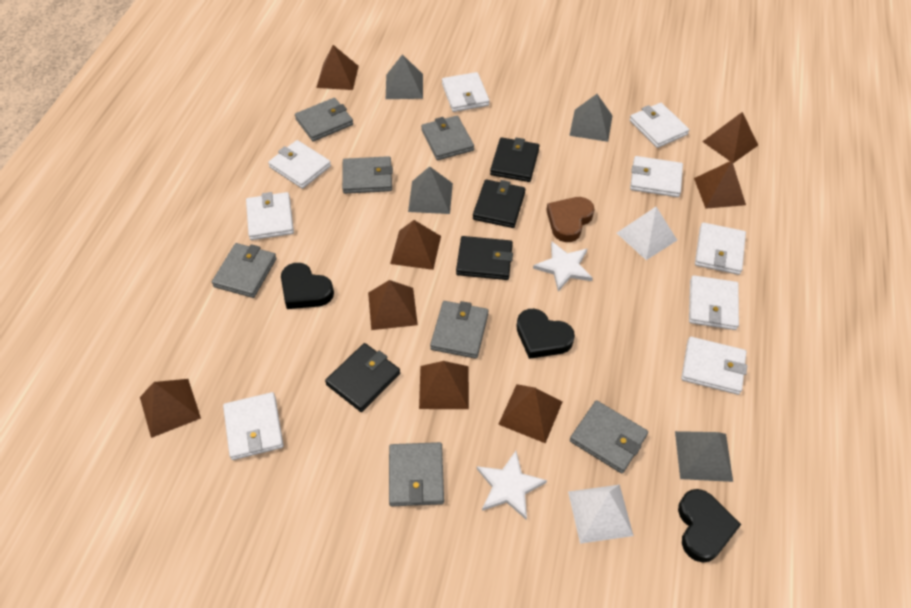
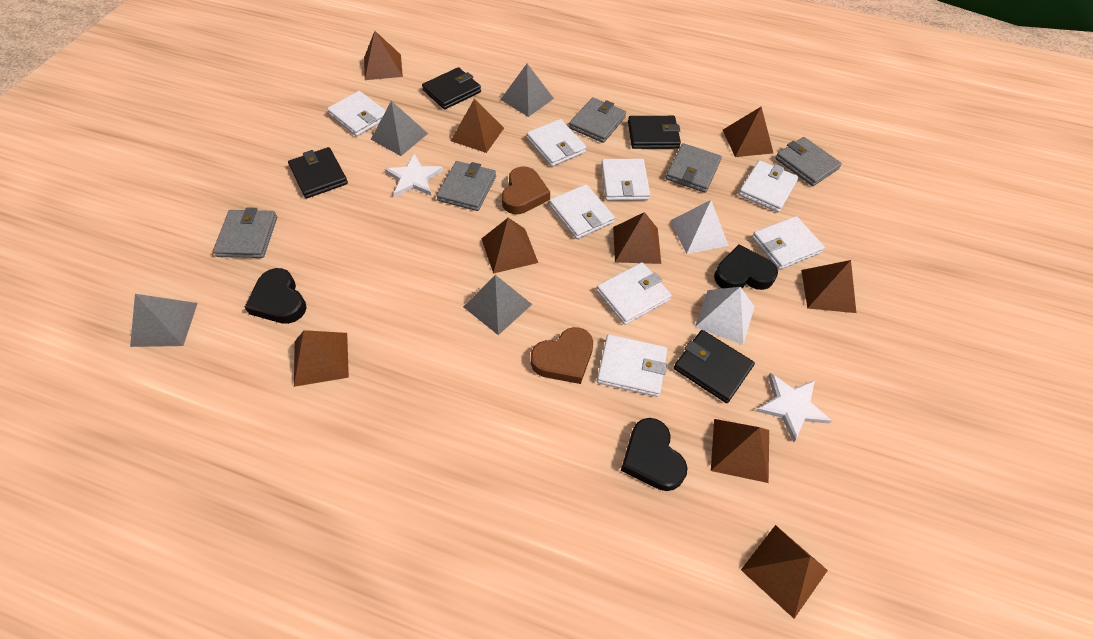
brown heart: 1 -> 2
brown pyramid: 8 -> 9
grey wallet: 7 -> 5
white wallet: 9 -> 8

